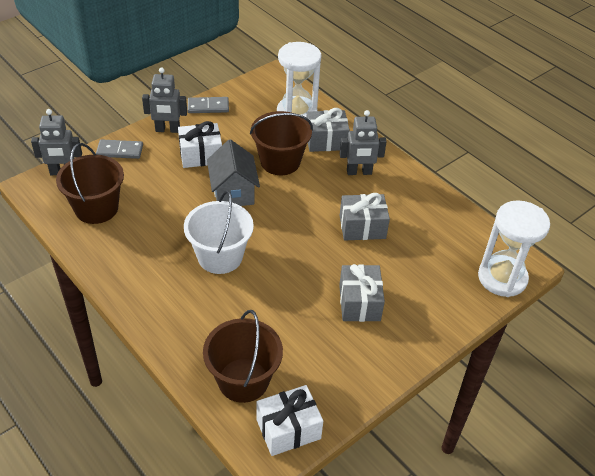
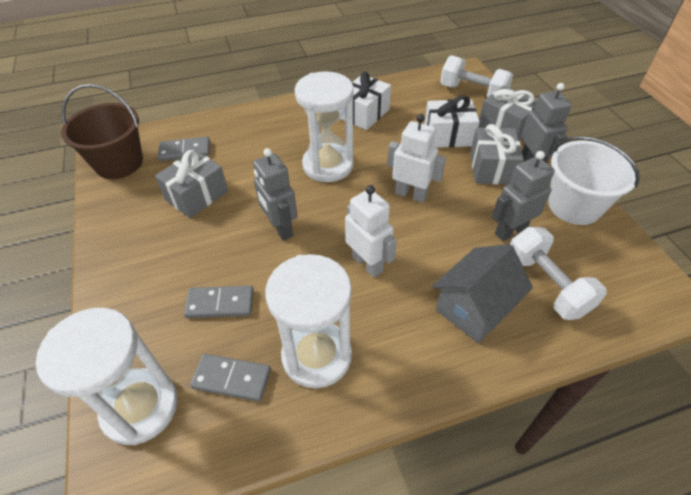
brown bucket: 3 -> 1
grey domino: 2 -> 3
white dumbbell: 0 -> 2
white hourglass: 2 -> 3
white robot: 0 -> 2

